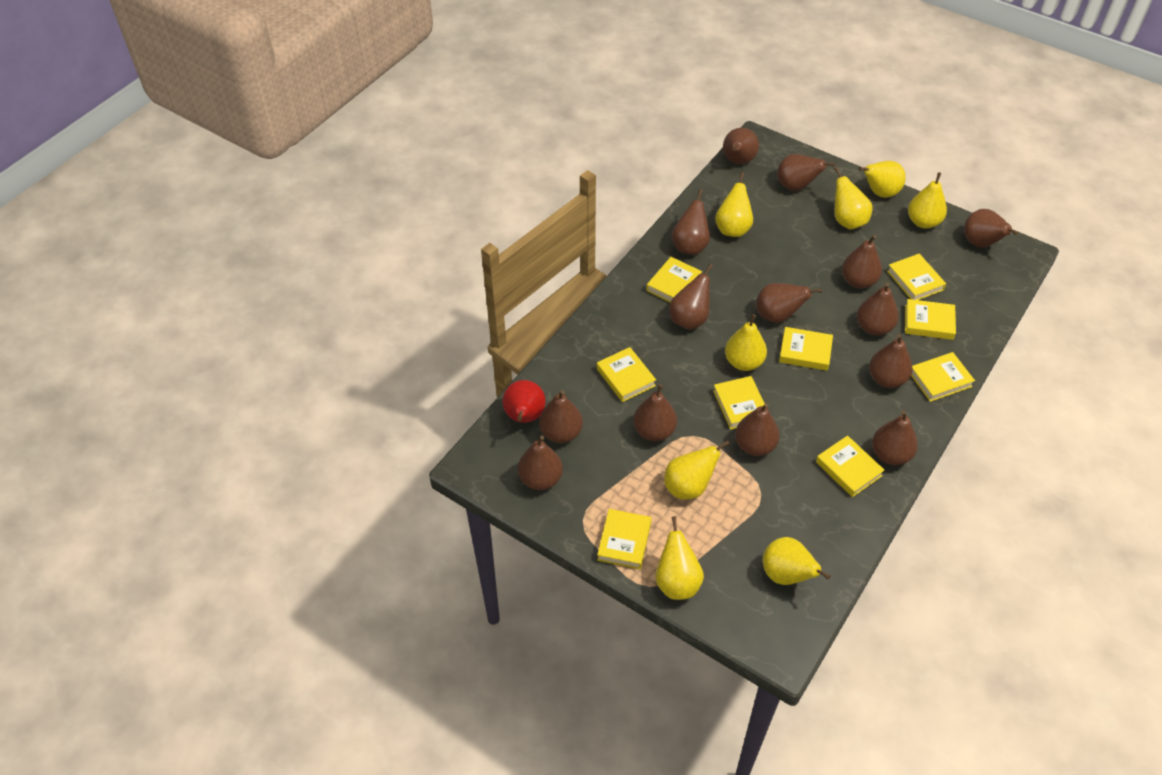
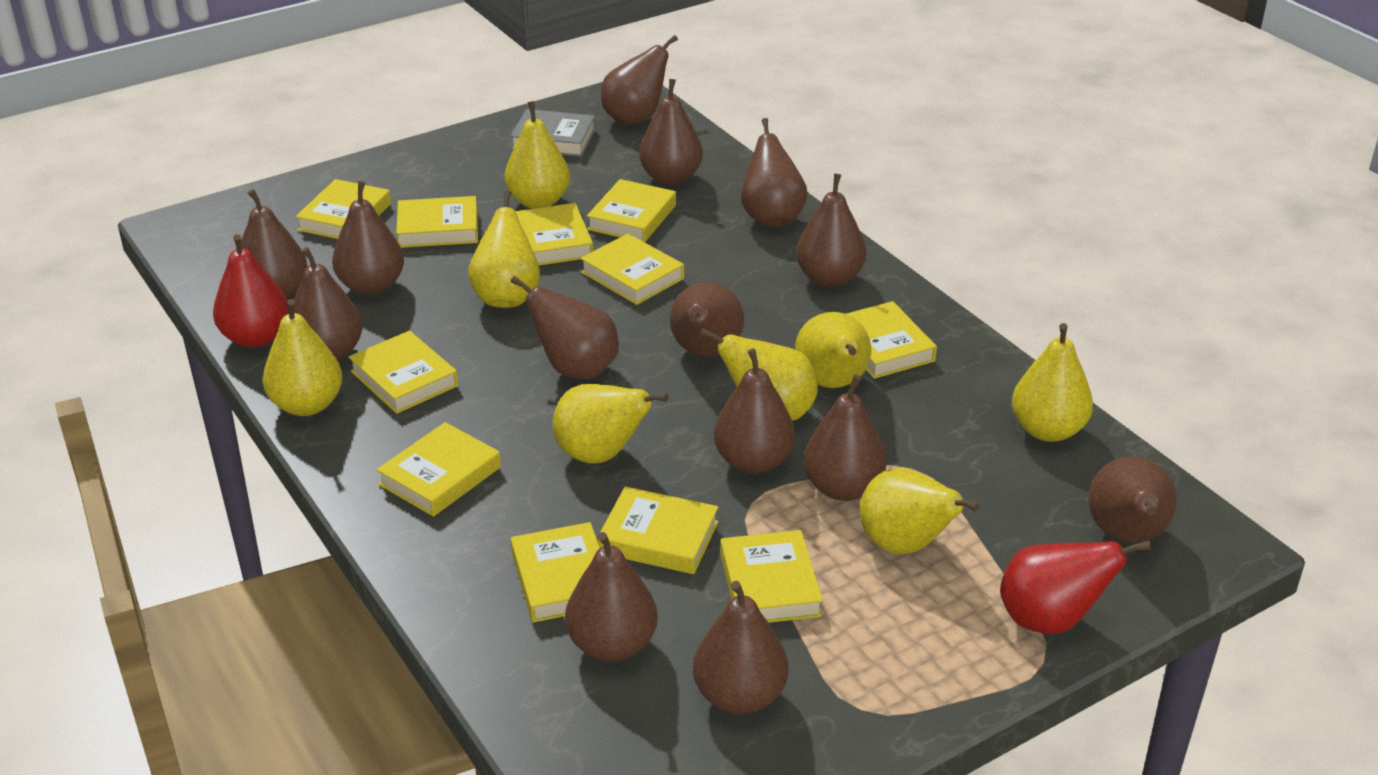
grey book: 0 -> 1
red pear: 1 -> 2
yellow book: 9 -> 11

